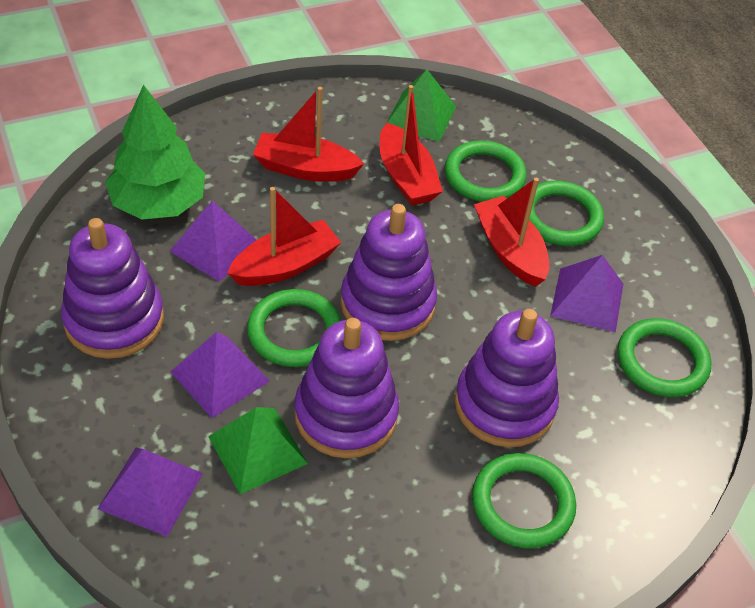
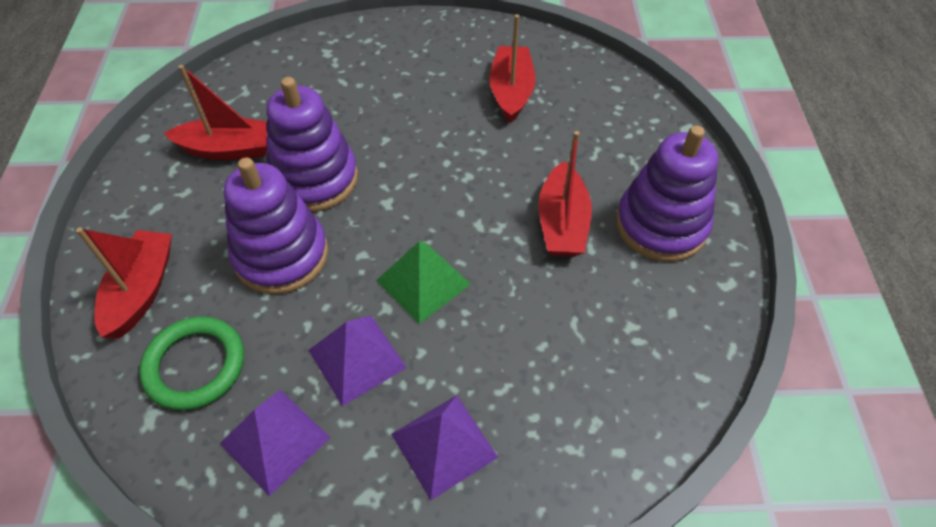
green pyramid: 2 -> 1
green ring: 5 -> 1
green tree: 1 -> 0
purple pyramid: 4 -> 3
purple stacking toy: 4 -> 3

